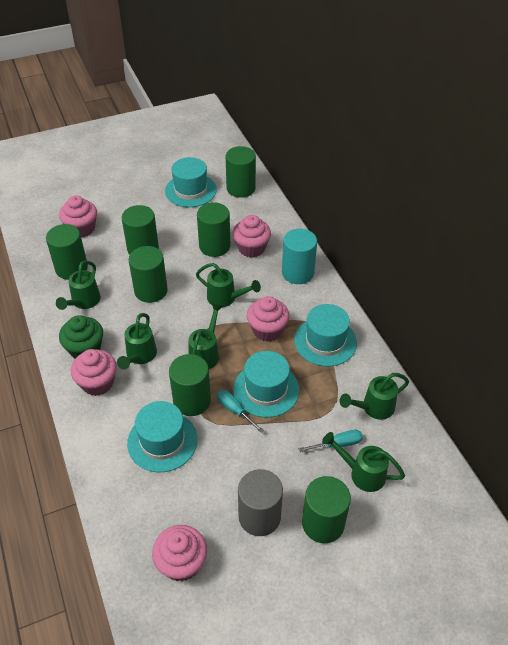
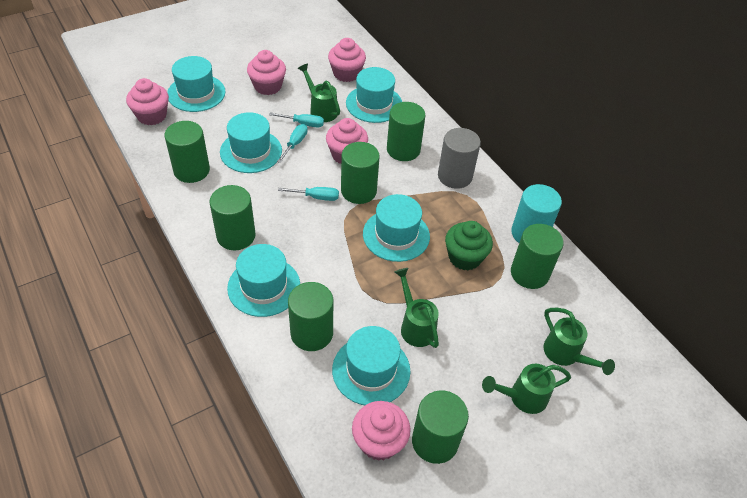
green watering can: 6 -> 4
turquoise hat: 4 -> 6
turquoise screwdriver: 2 -> 3

